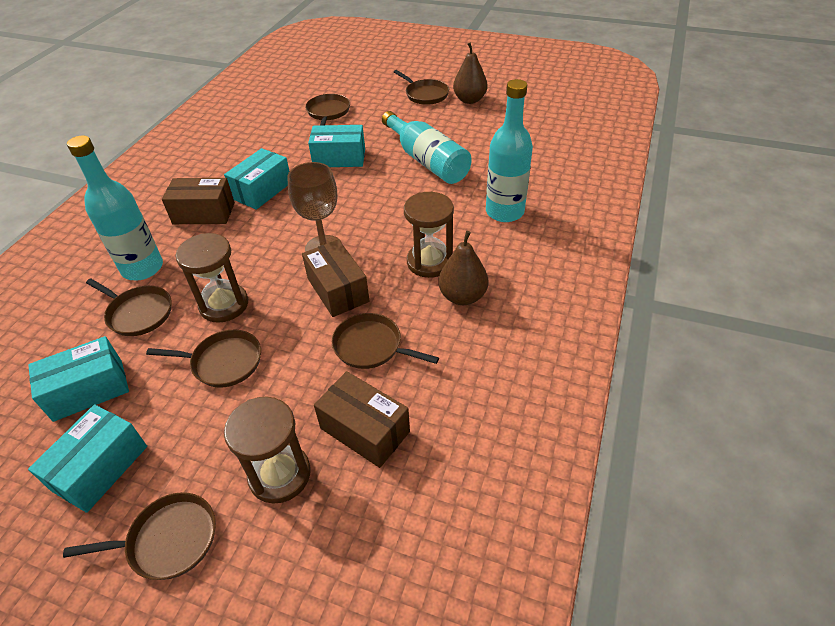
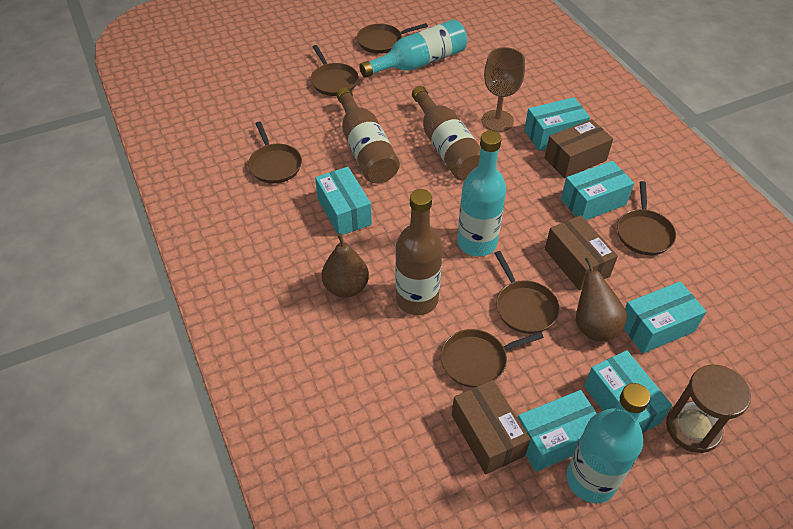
brown bottle: 0 -> 3
brown hourglass: 3 -> 1
turquoise box: 4 -> 6

